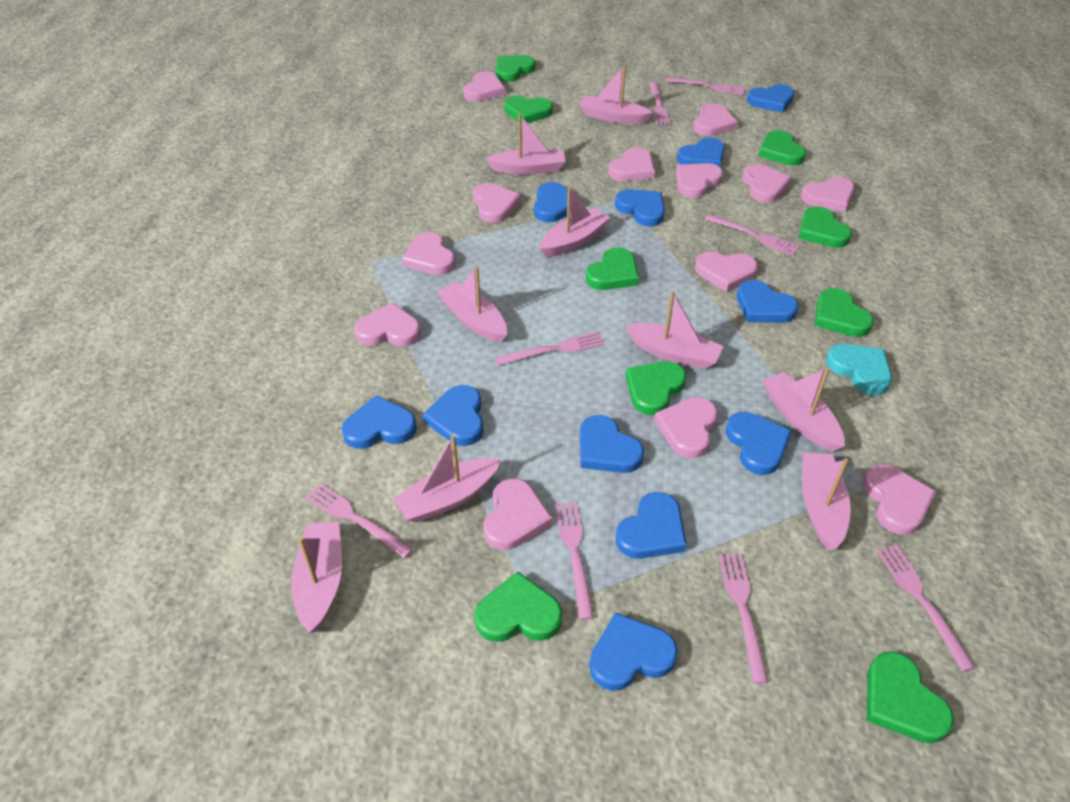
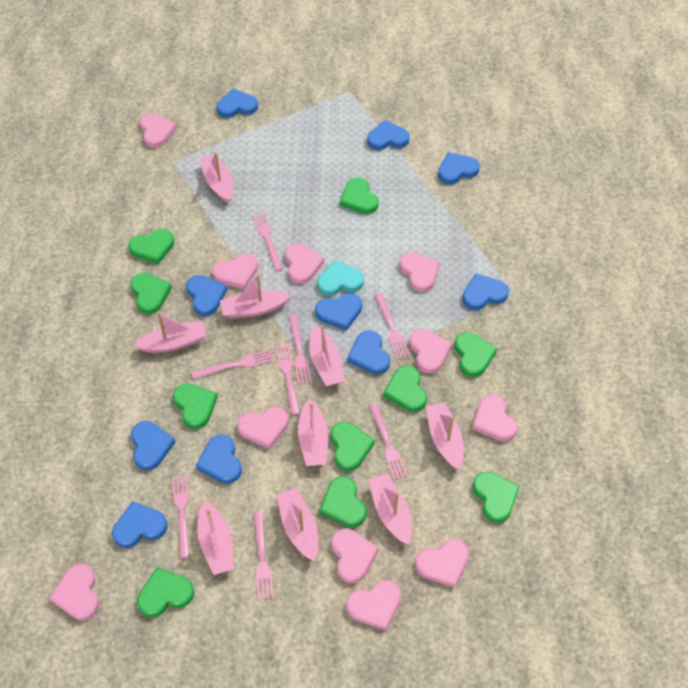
blue heart: 11 -> 10
green heart: 9 -> 10
pink heart: 13 -> 11

